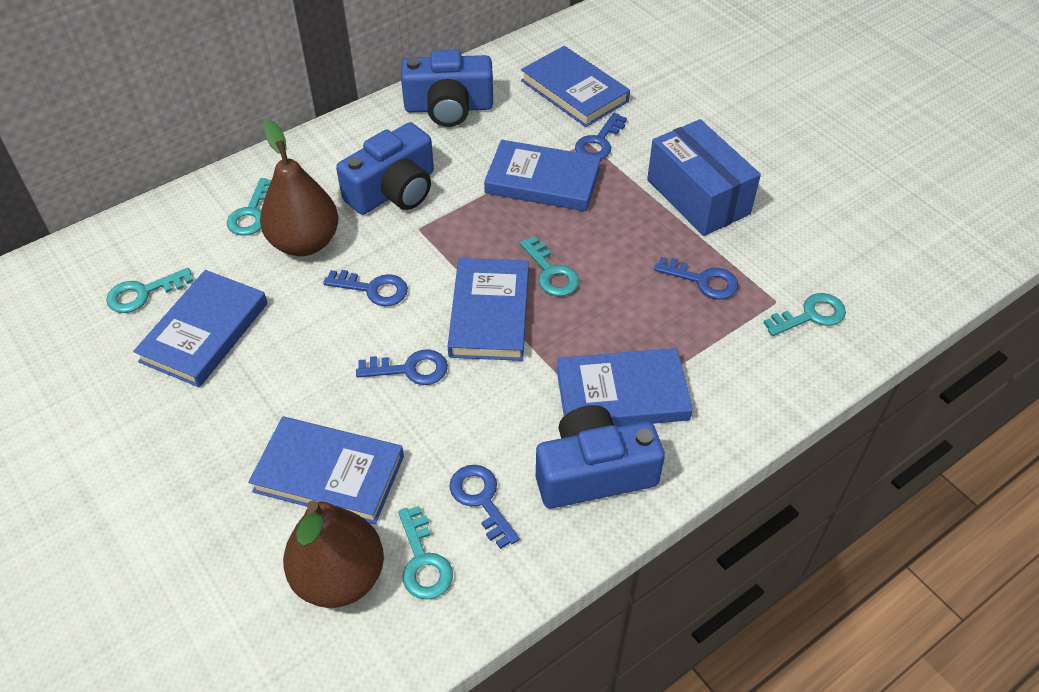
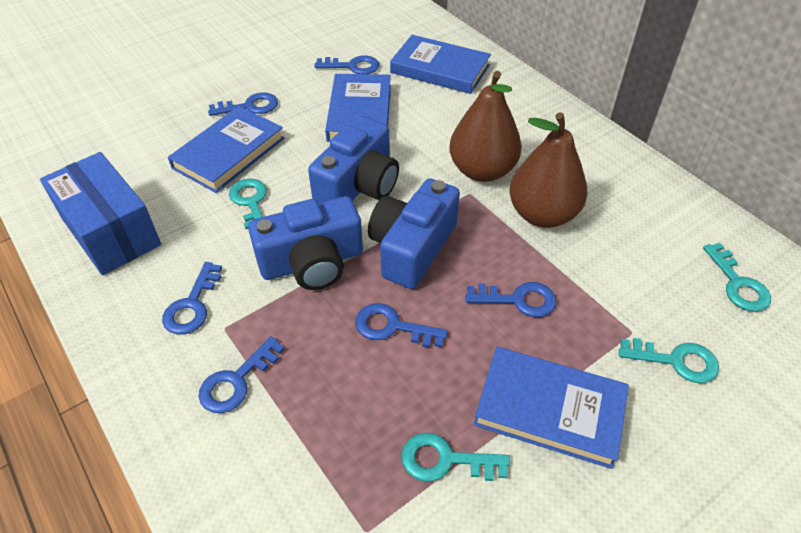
blue book: 6 -> 4
blue key: 5 -> 6
turquoise key: 5 -> 4

